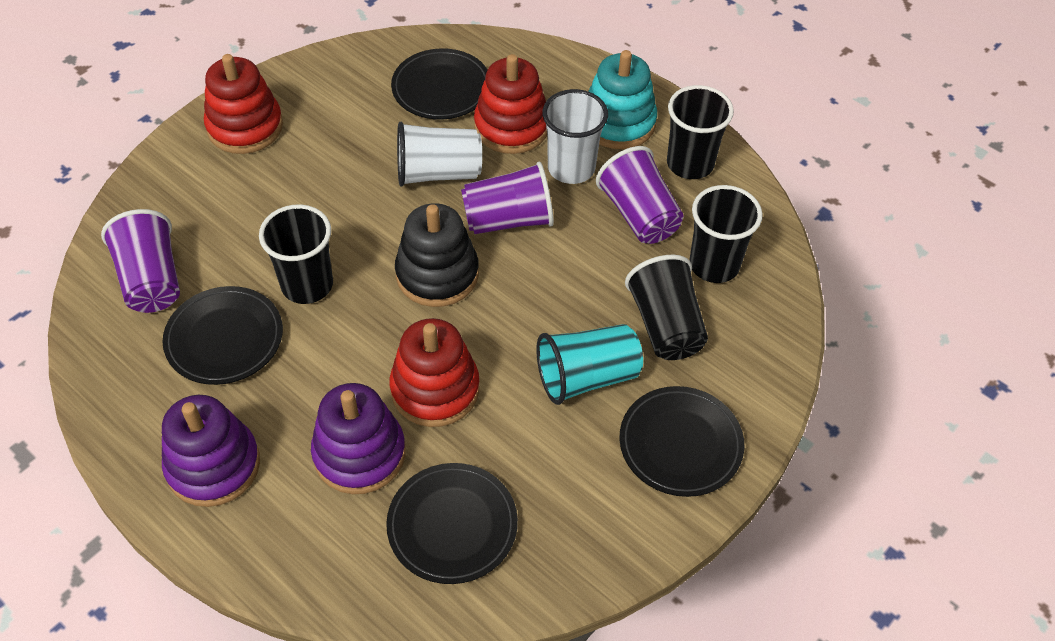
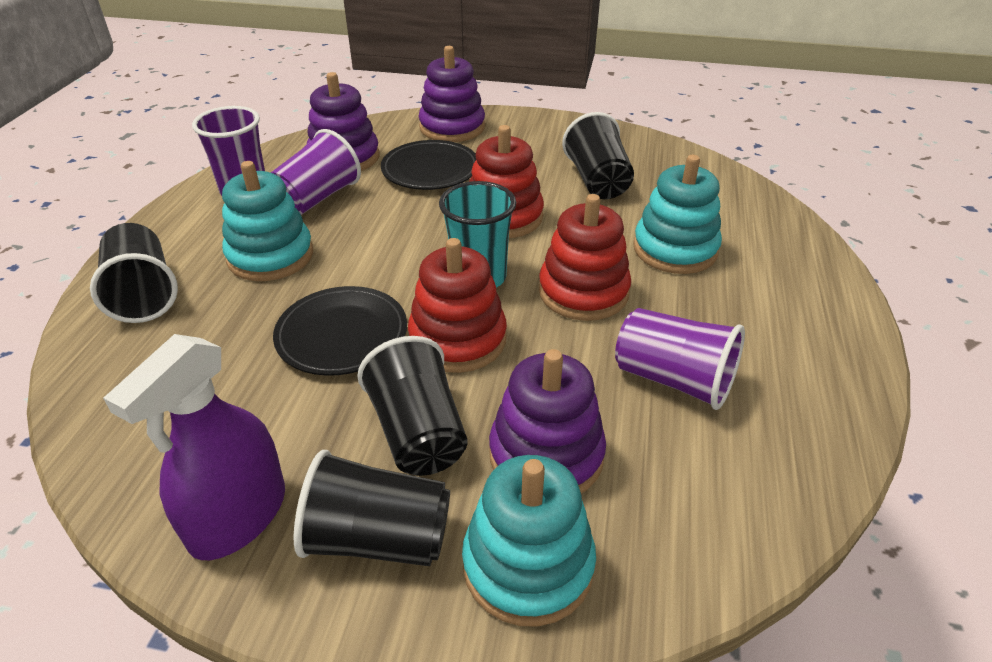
black plate: 4 -> 2
black stacking toy: 1 -> 0
purple spray bottle: 0 -> 1
purple stacking toy: 2 -> 3
turquoise stacking toy: 1 -> 3
white cup: 2 -> 0

